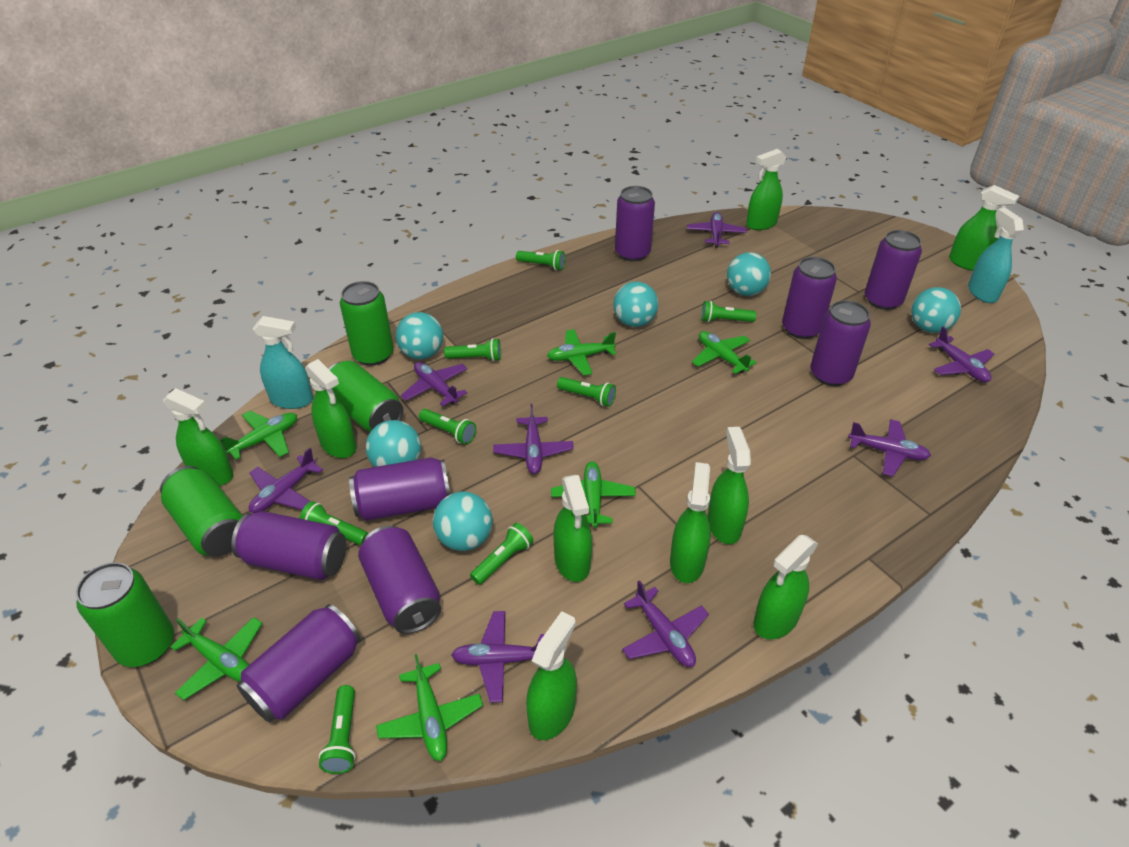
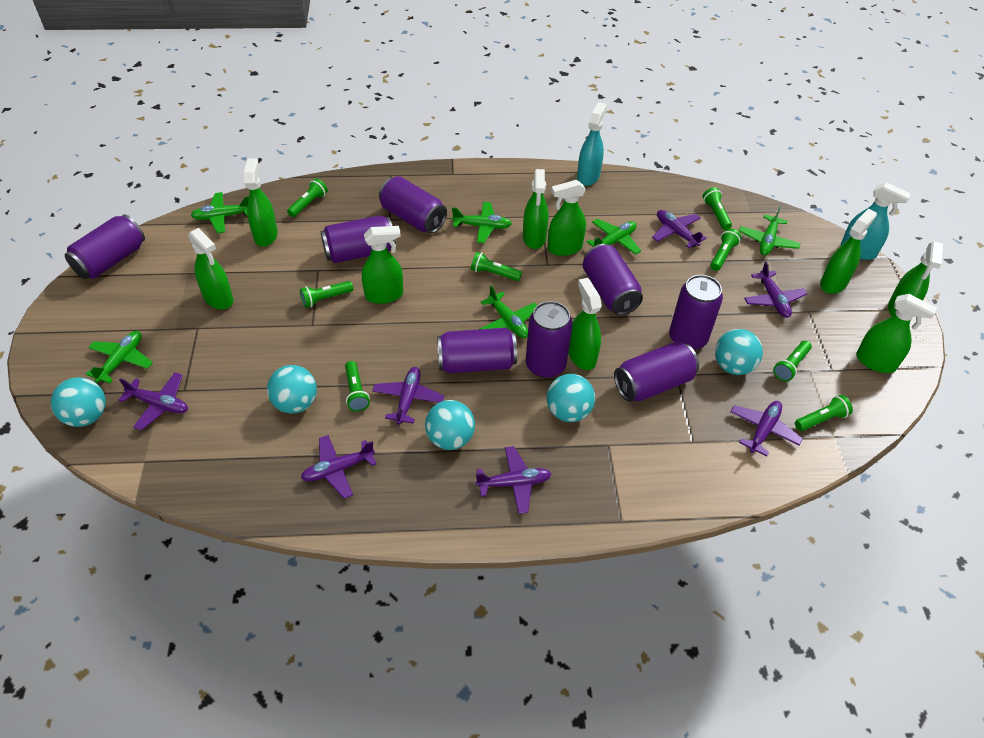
green can: 4 -> 0
purple plane: 8 -> 7
turquoise ball: 6 -> 5

